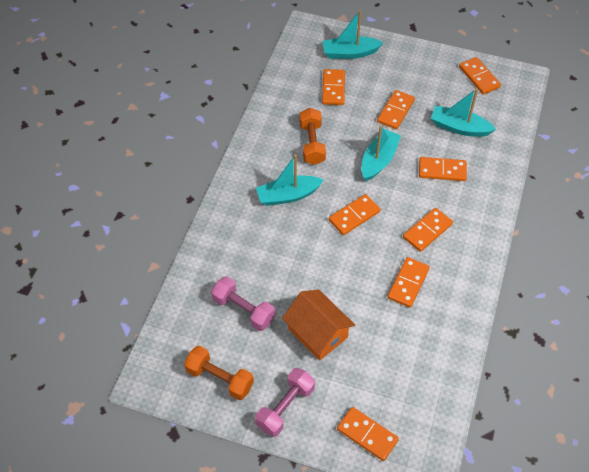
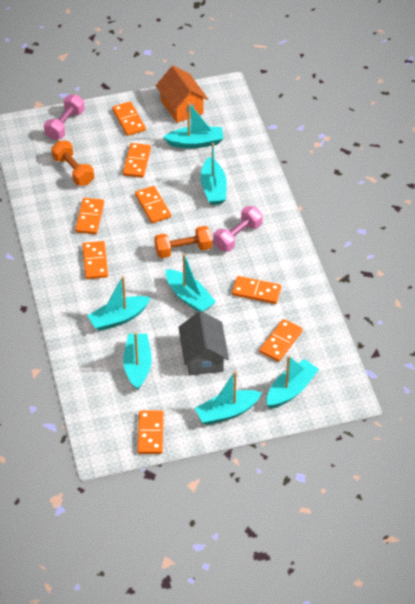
grey house: 0 -> 1
turquoise boat: 4 -> 7

